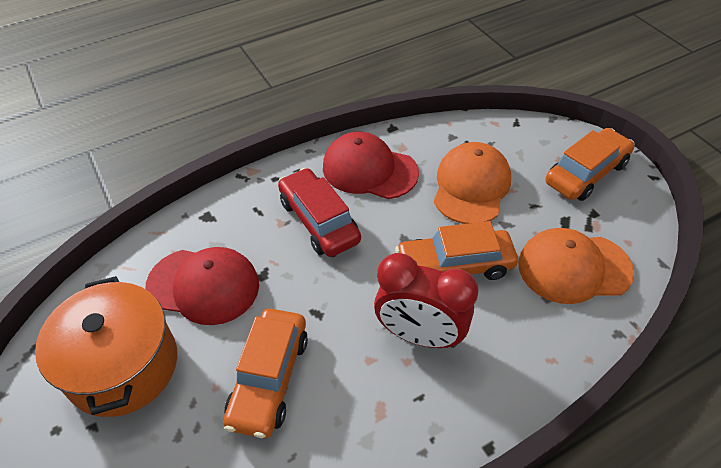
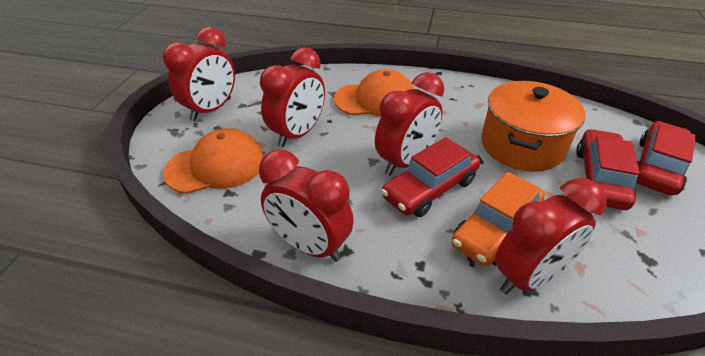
orange car: 3 -> 1
red cap: 2 -> 0
red car: 1 -> 3
red clock: 1 -> 5

